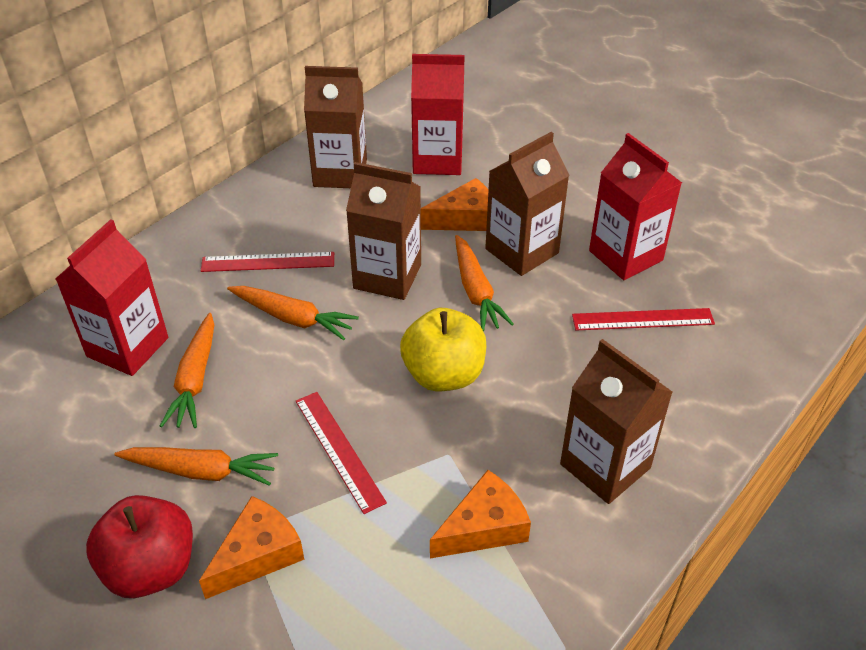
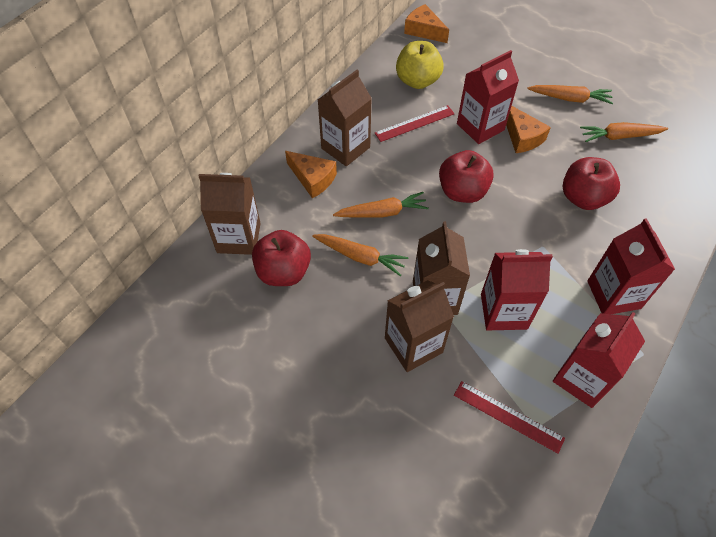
red apple: 1 -> 3
red carton: 3 -> 4
red ruler: 3 -> 2

